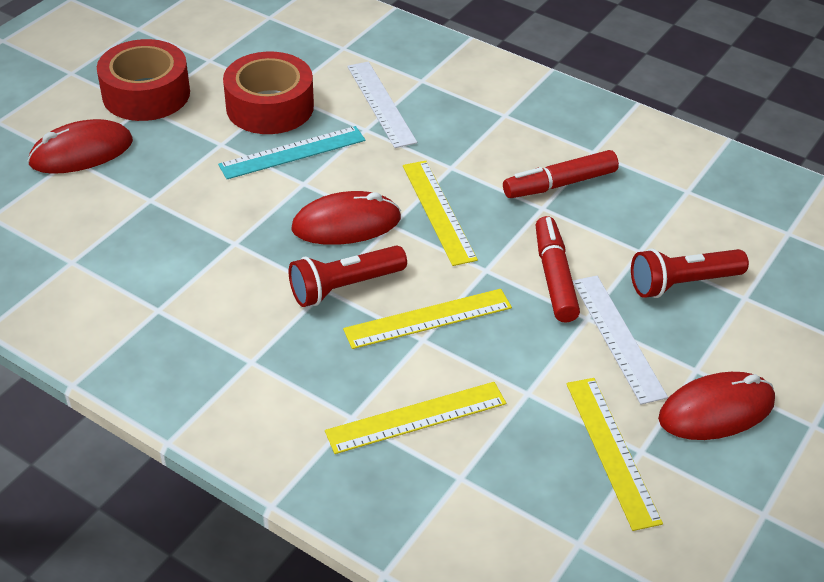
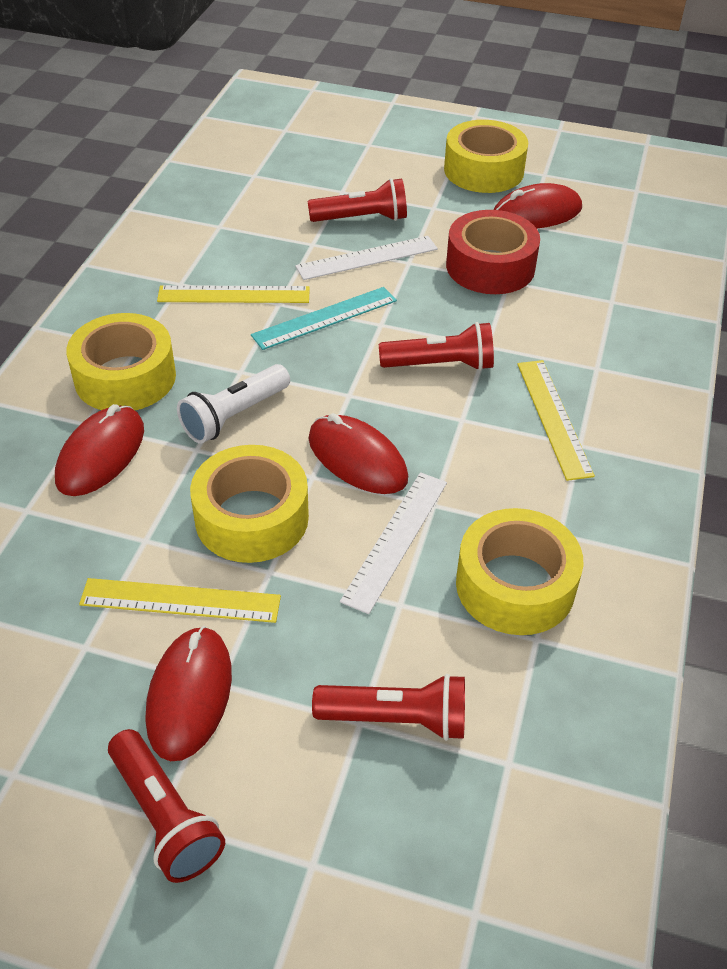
red flashlight: 2 -> 4
red marker: 2 -> 0
red mouse: 3 -> 4
red tape: 2 -> 1
white flashlight: 0 -> 1
yellow ruler: 4 -> 3
yellow tape: 0 -> 4

